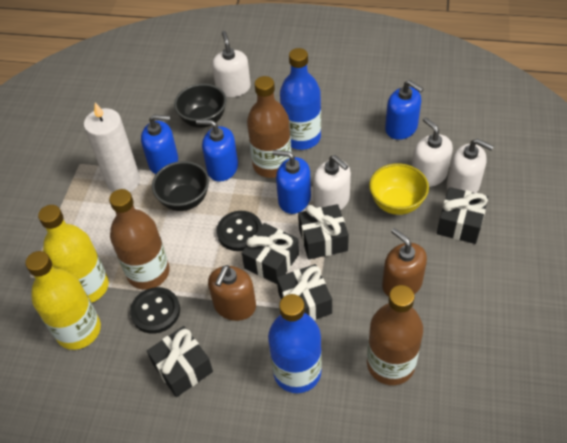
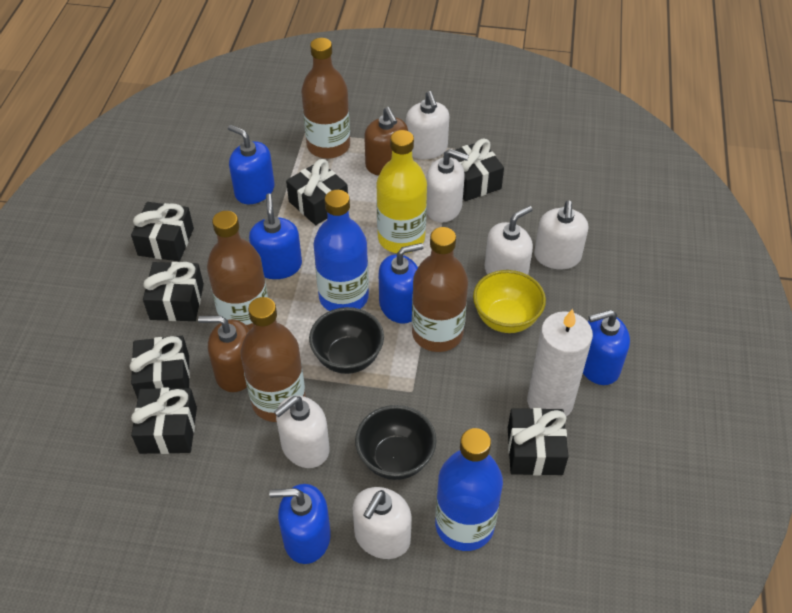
black button: 2 -> 0
black gift: 5 -> 7
blue soap dispenser: 4 -> 5
brown bottle: 3 -> 4
white soap dispenser: 4 -> 6
yellow bottle: 2 -> 1

